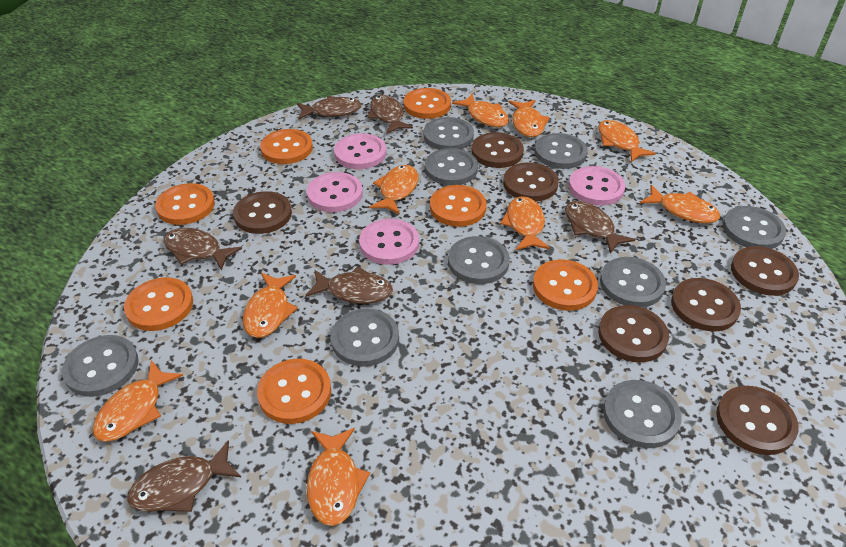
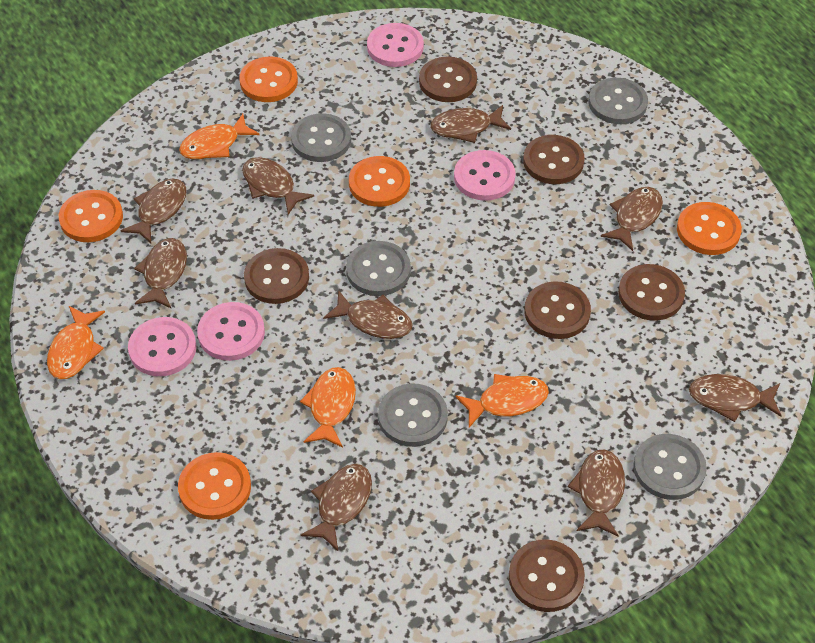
brown button: 7 -> 6
brown fish: 6 -> 9
grey button: 9 -> 5
orange button: 7 -> 5
orange fish: 9 -> 4

